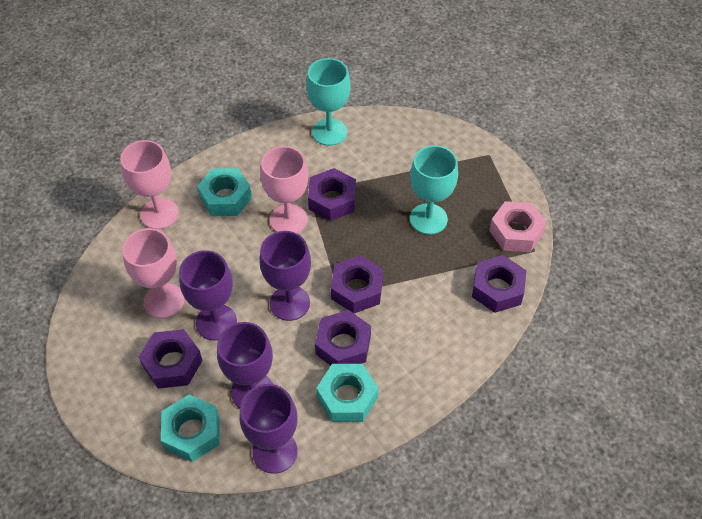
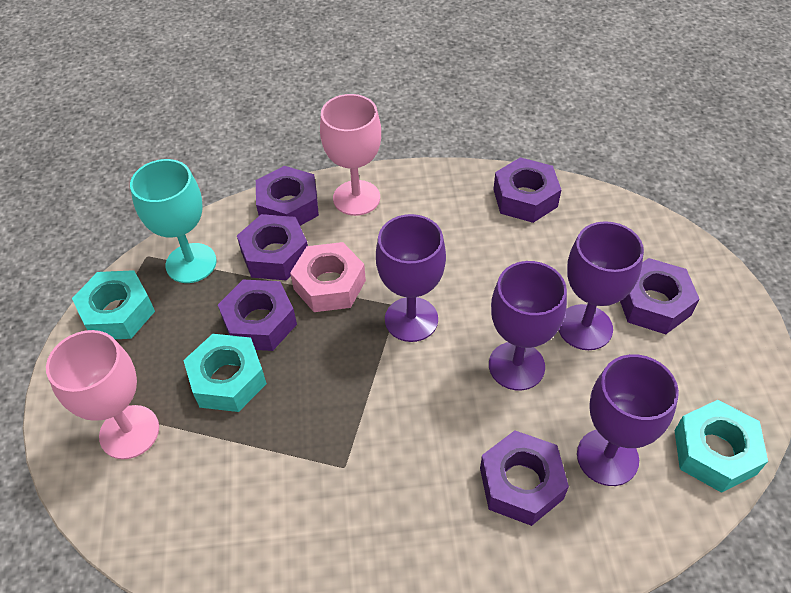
pink goblet: 3 -> 2
purple nut: 5 -> 6
turquoise goblet: 2 -> 1

